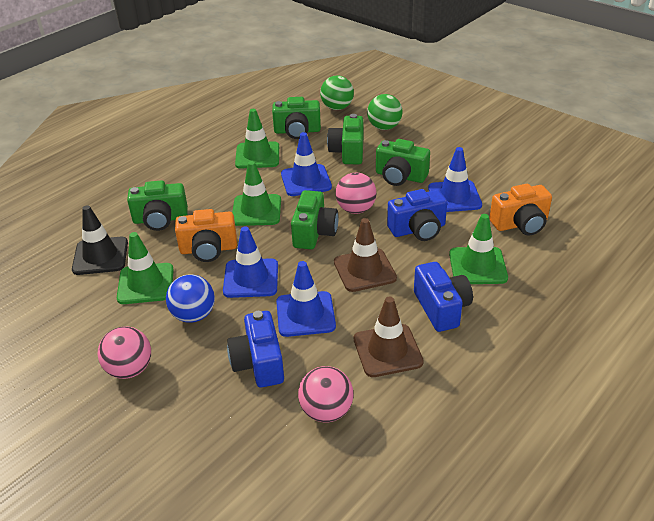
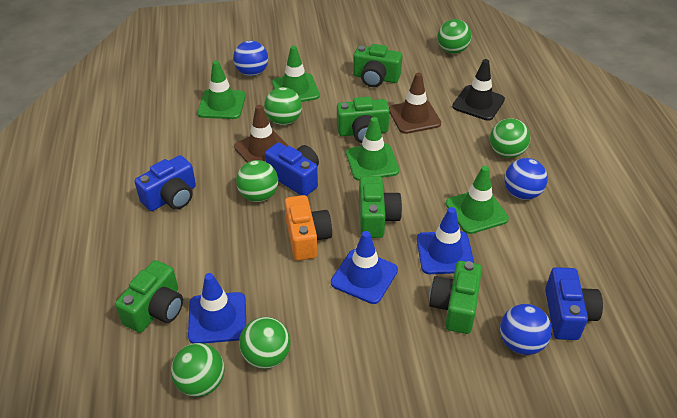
blue ball: 1 -> 3
blue traffic cone: 4 -> 3
green ball: 2 -> 6
orange camera: 2 -> 1
pink ball: 3 -> 0

